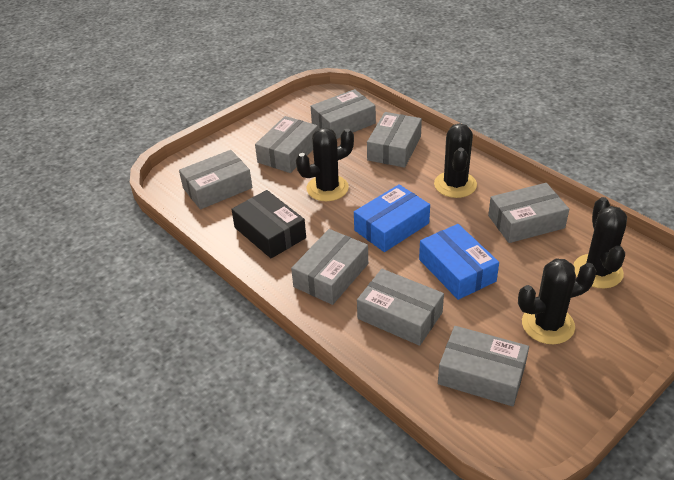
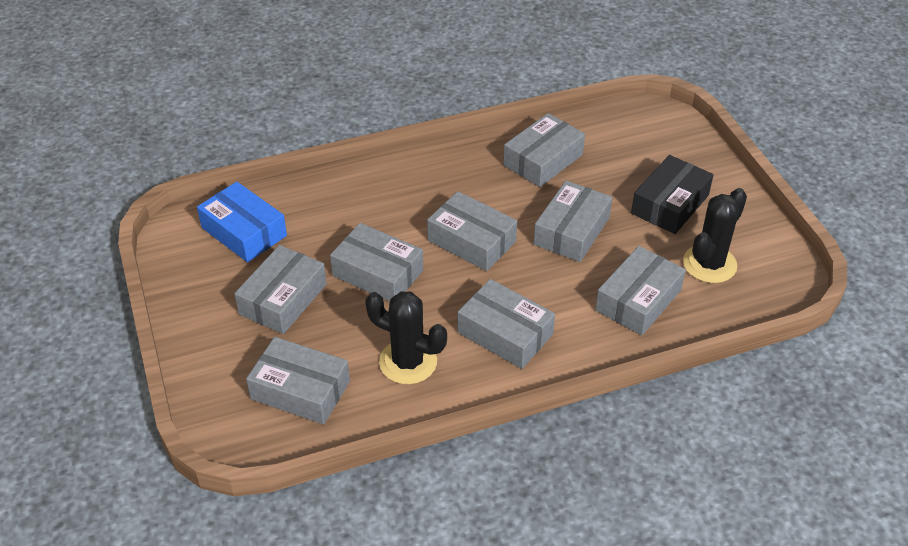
black cactus: 4 -> 2
blue box: 2 -> 1

